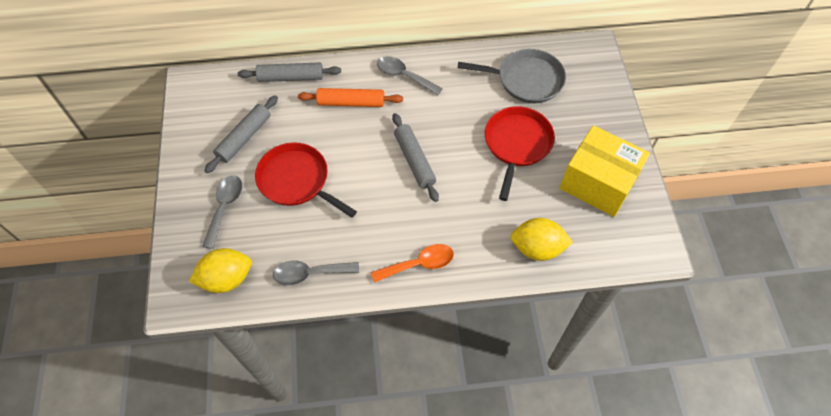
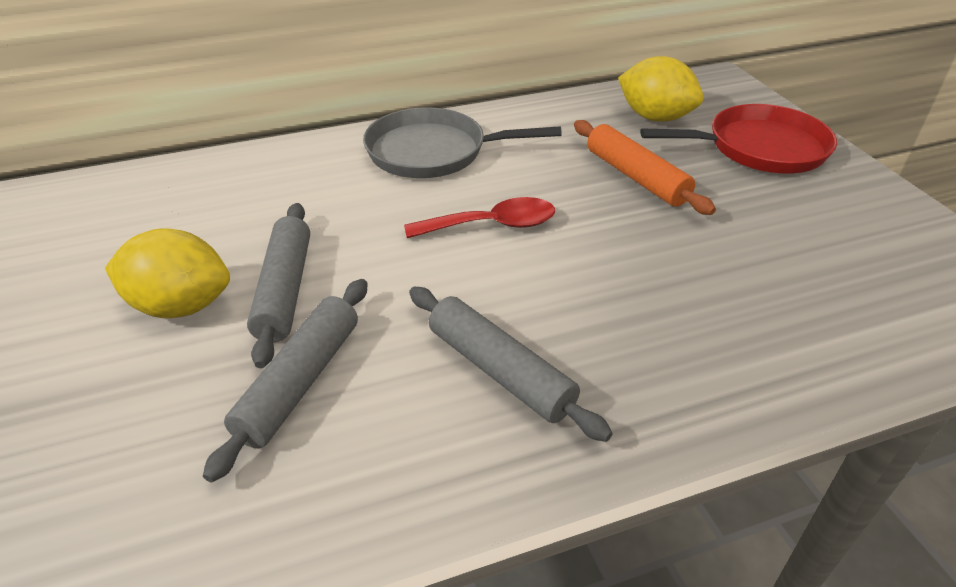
grey spoon: 3 -> 0
orange spoon: 1 -> 0
red pan: 2 -> 1
red spoon: 0 -> 1
yellow box: 1 -> 0

